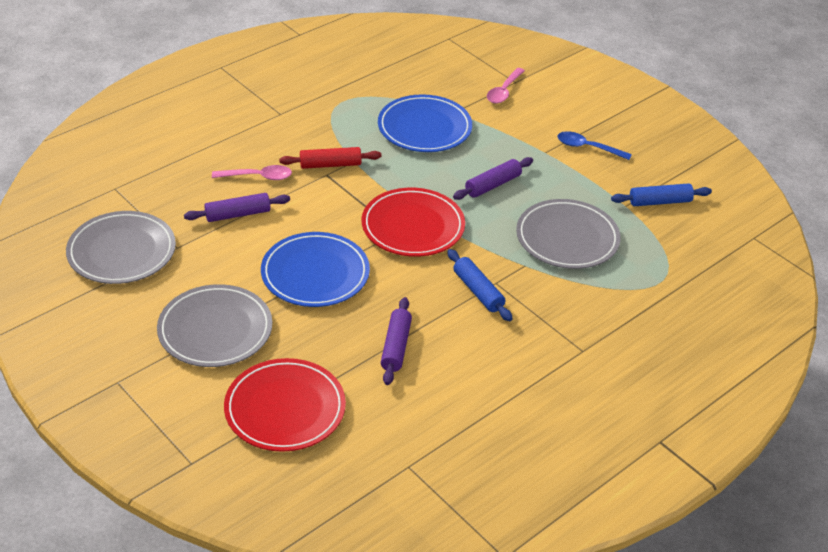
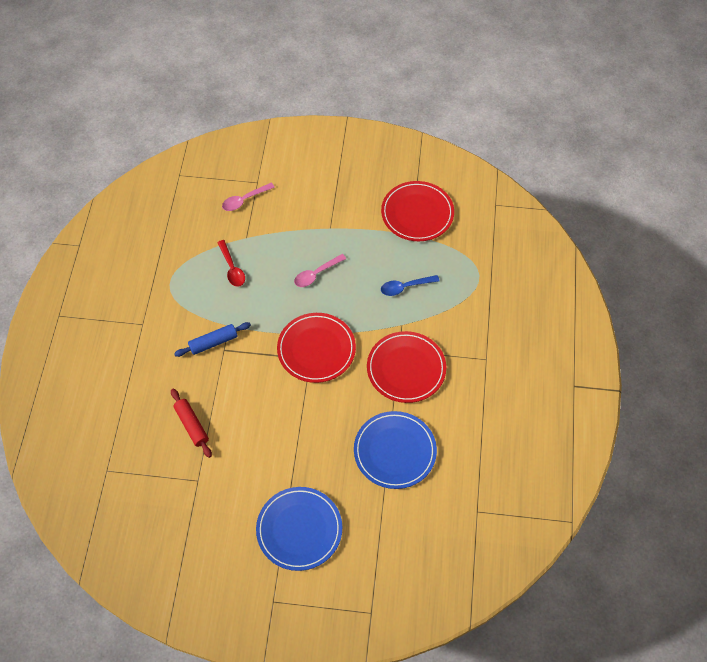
blue rolling pin: 2 -> 1
grey plate: 3 -> 0
purple rolling pin: 3 -> 0
red plate: 2 -> 3
red spoon: 0 -> 1

